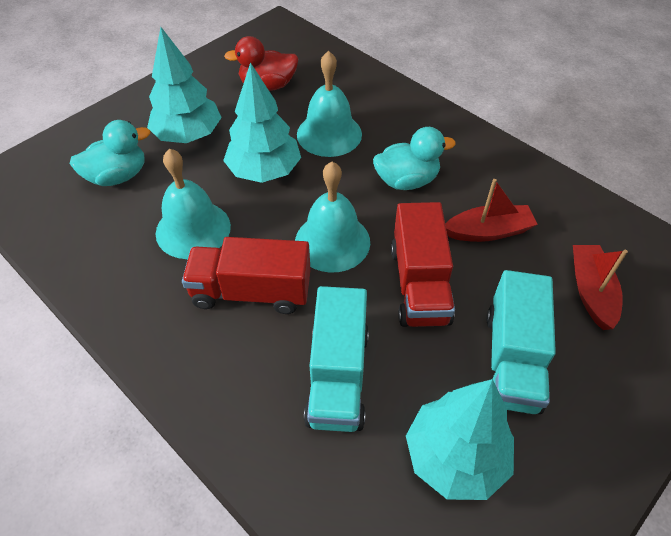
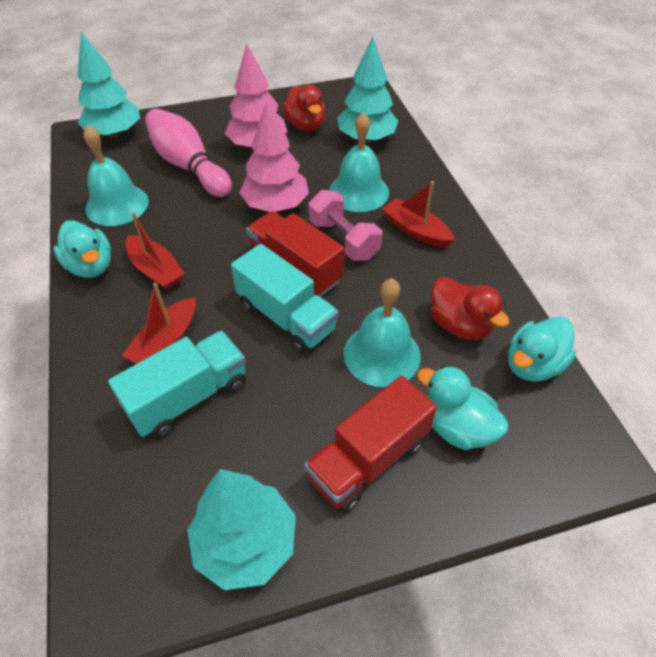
pink bowling pin: 0 -> 1
pink dumbbell: 0 -> 1
pink tree: 0 -> 2
red boat: 2 -> 3
red duck: 1 -> 2
turquoise duck: 2 -> 3

